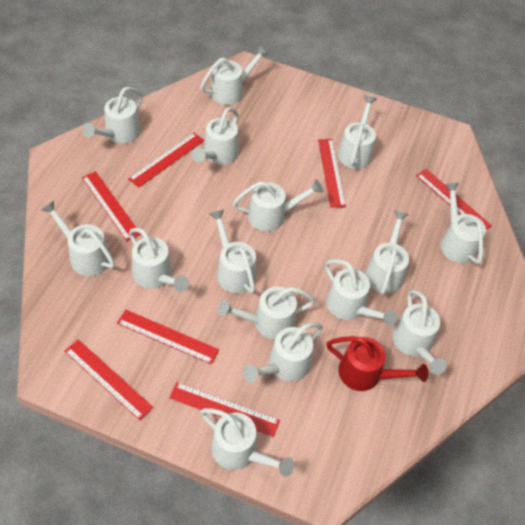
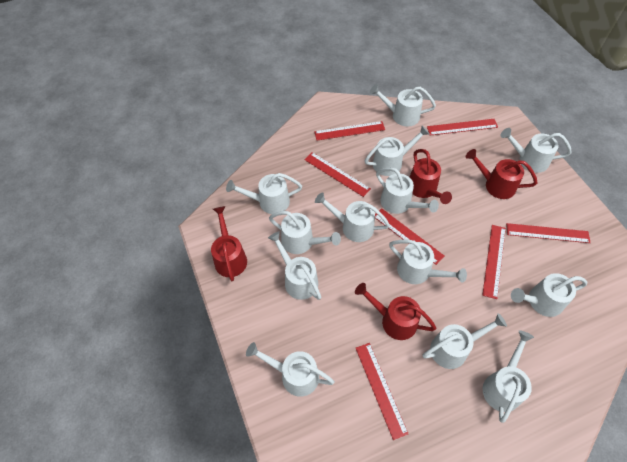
red watering can: 1 -> 4
white watering can: 15 -> 13

